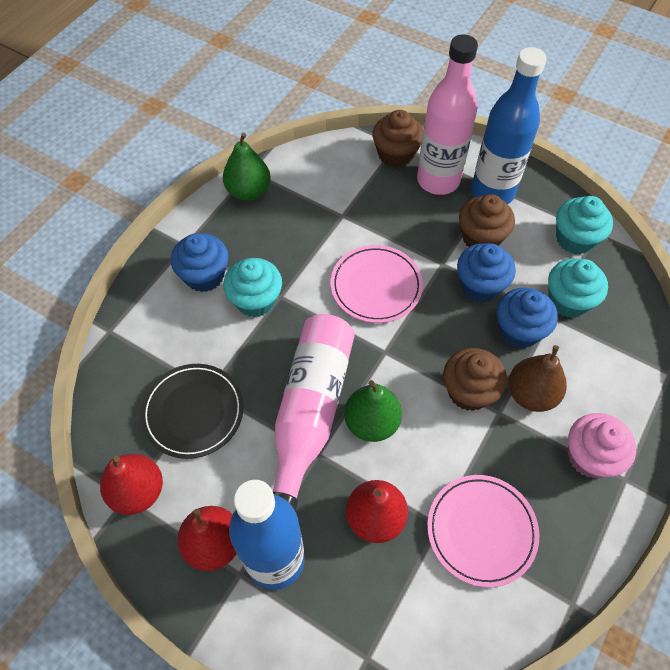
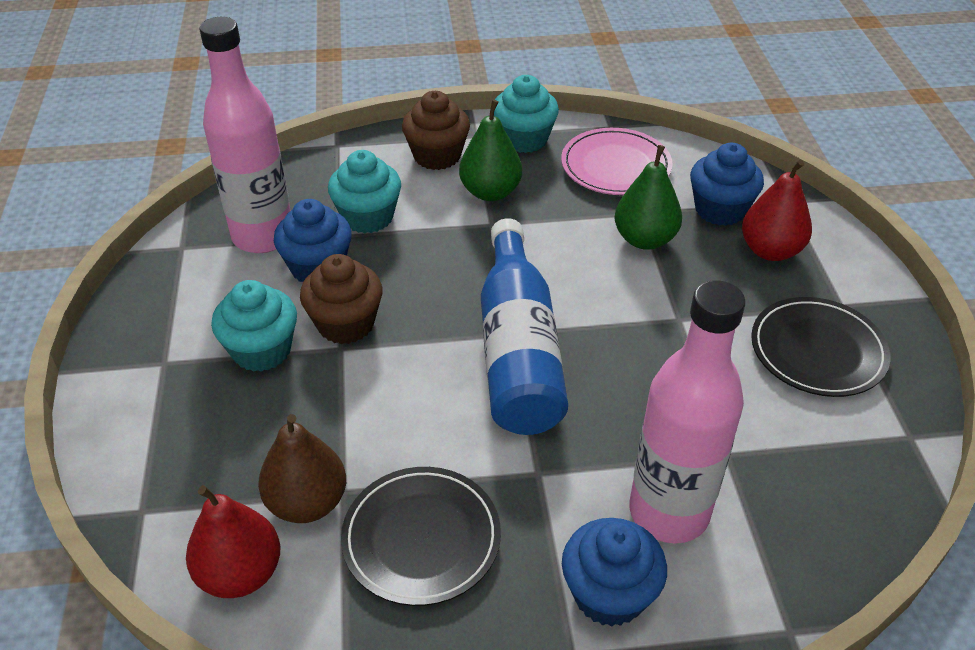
black plate: 1 -> 2
blue bottle: 2 -> 1
brown cupcake: 3 -> 2
pink cupcake: 1 -> 0
pink plate: 2 -> 1
red pear: 3 -> 2

